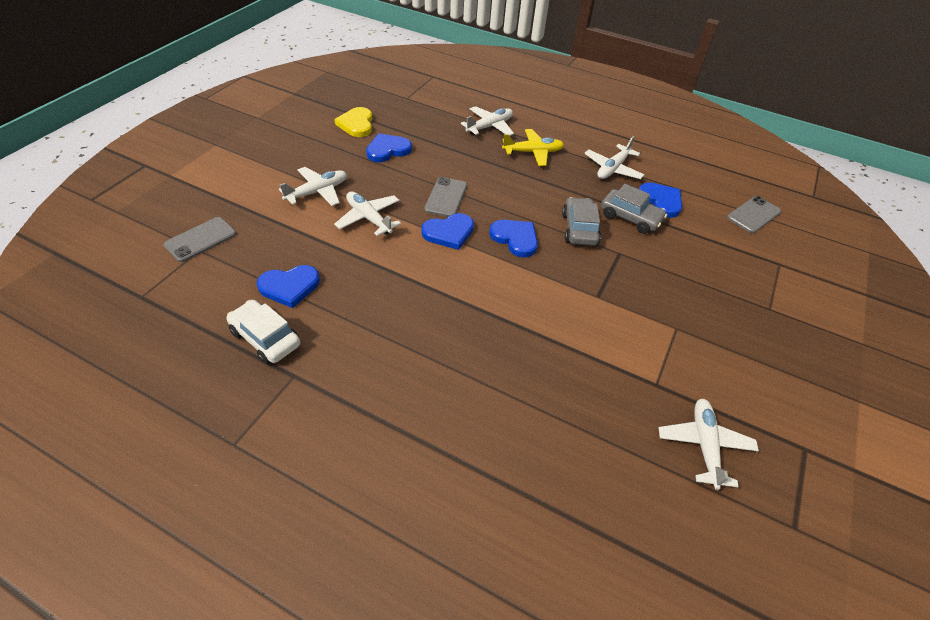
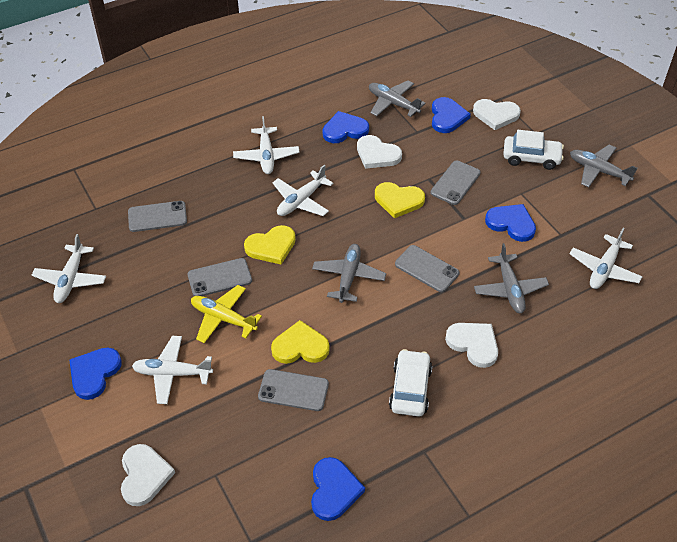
grey car: 2 -> 0
grey phone: 3 -> 5
grey plane: 0 -> 4
white car: 1 -> 2
white heart: 0 -> 4
yellow heart: 1 -> 3

